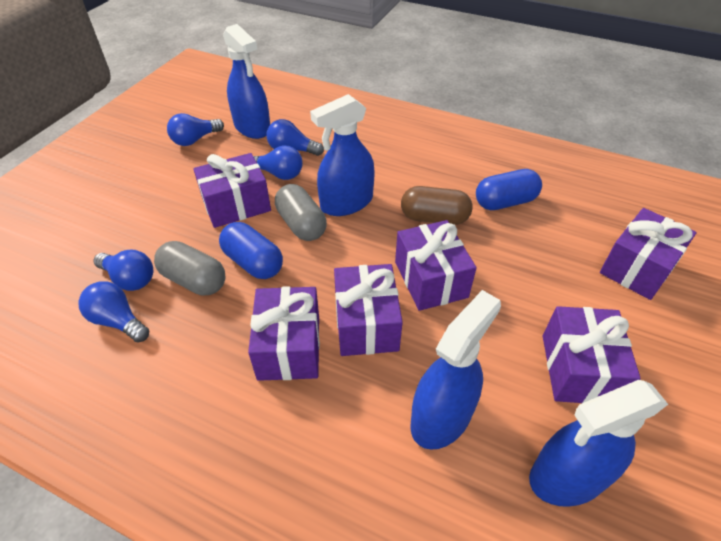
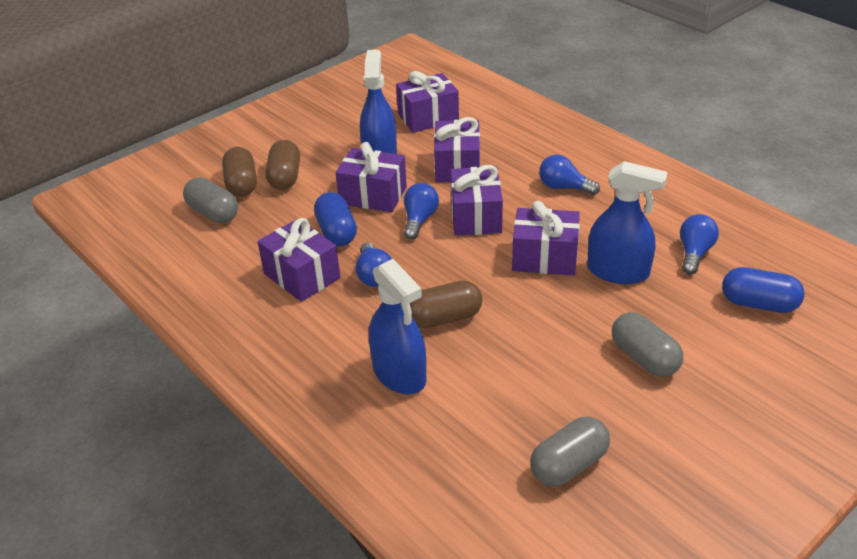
blue light bulb: 5 -> 4
blue spray bottle: 4 -> 3
brown capsule: 1 -> 3
grey capsule: 2 -> 3

